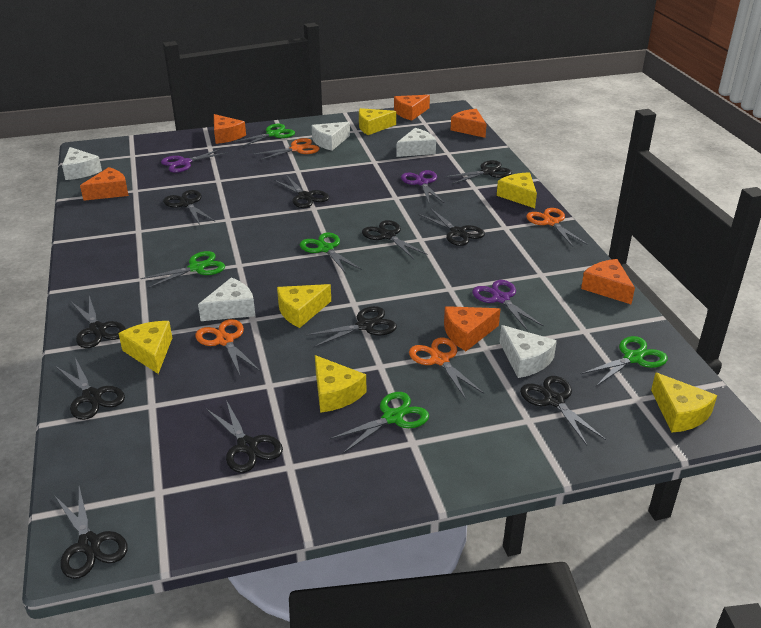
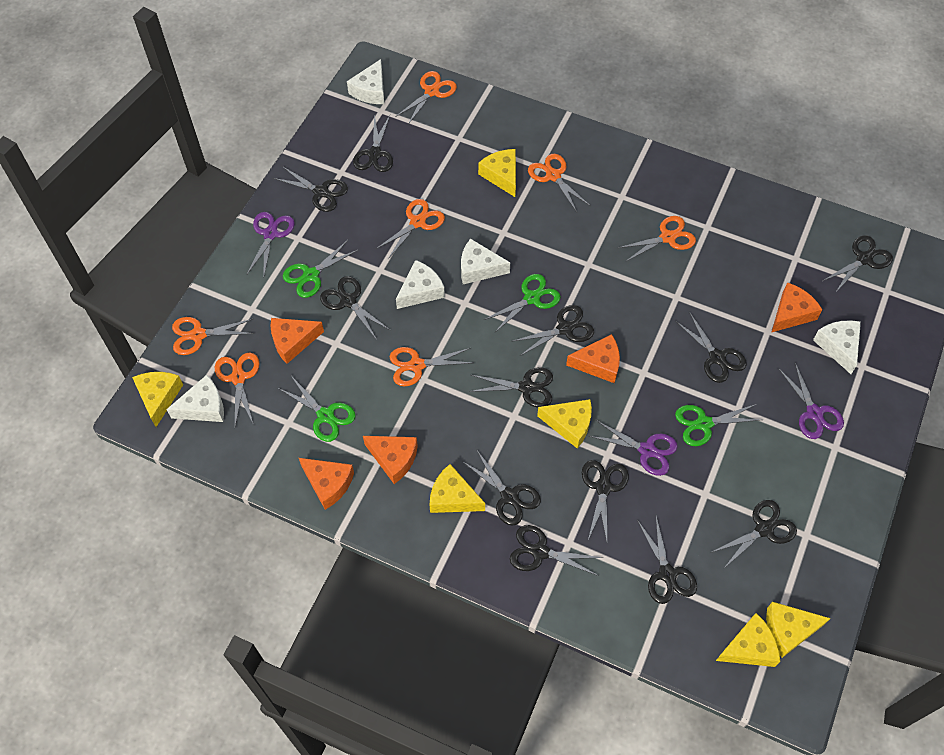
black scissors: 11 -> 12
green scissors: 5 -> 4
orange cheese: 6 -> 5
orange scissors: 4 -> 7

